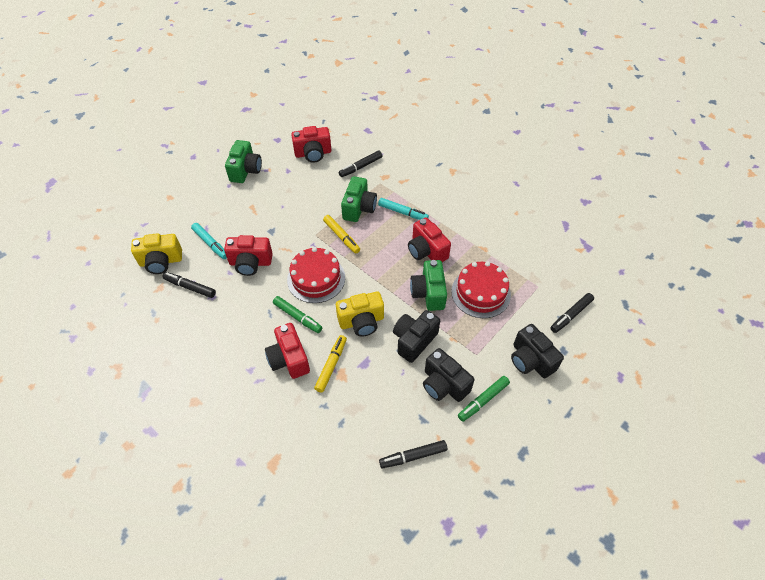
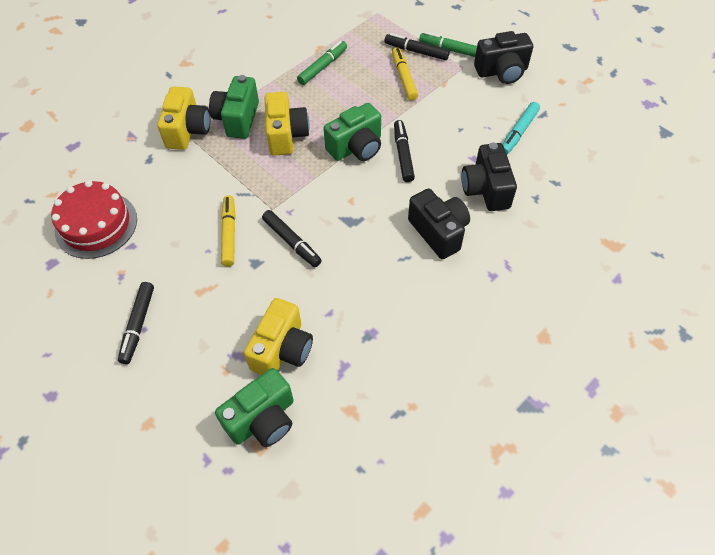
red cake: 2 -> 1
red camera: 4 -> 0
turquoise marker: 2 -> 1
yellow camera: 2 -> 3

